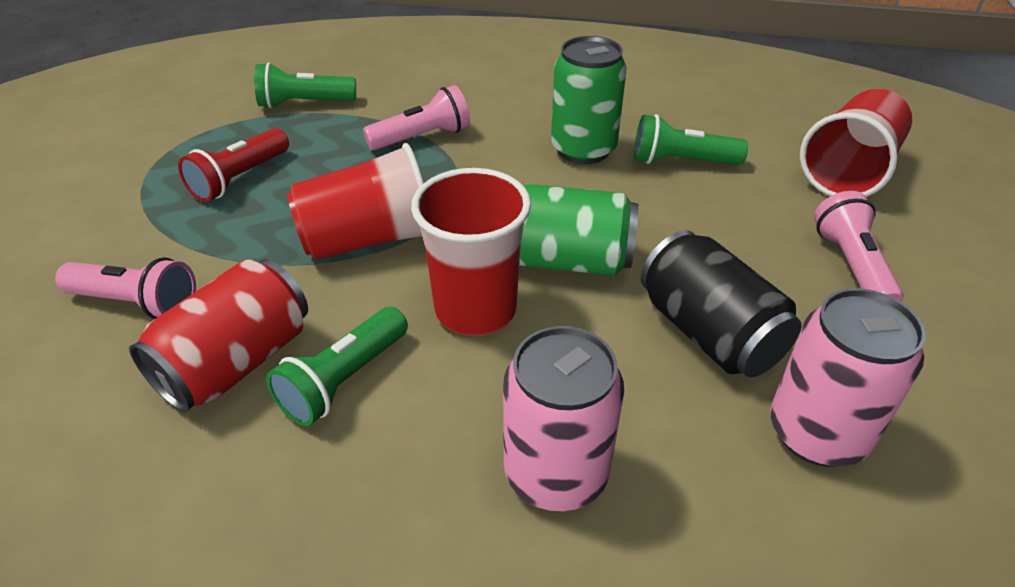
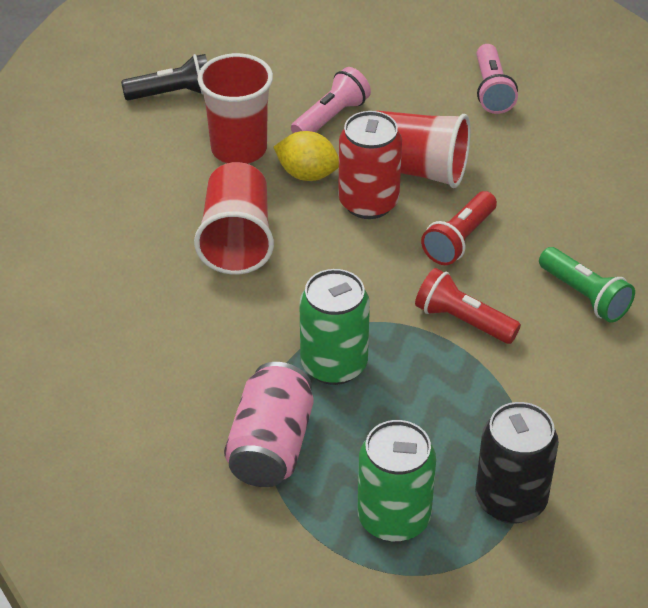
black flashlight: 0 -> 1
green flashlight: 3 -> 1
pink can: 2 -> 1
pink flashlight: 3 -> 2
red flashlight: 1 -> 2
yellow lemon: 0 -> 1

